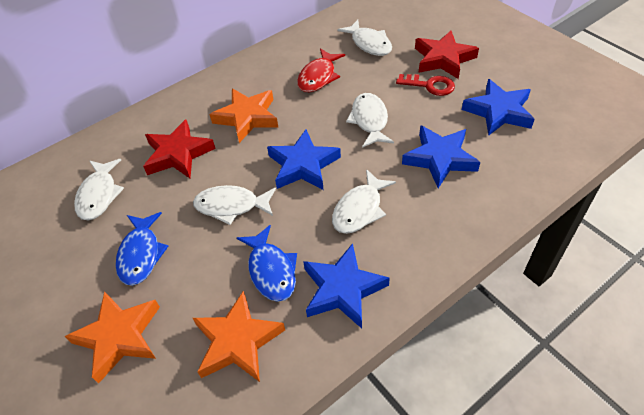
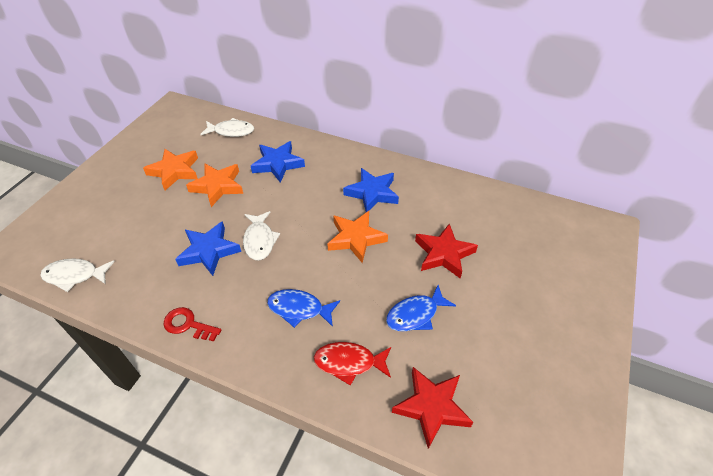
blue star: 4 -> 3
white fish: 5 -> 3

